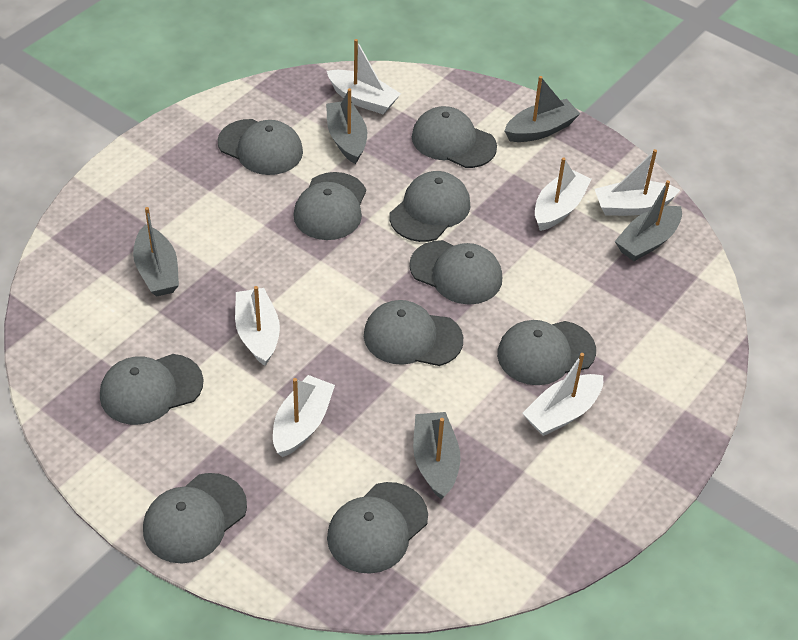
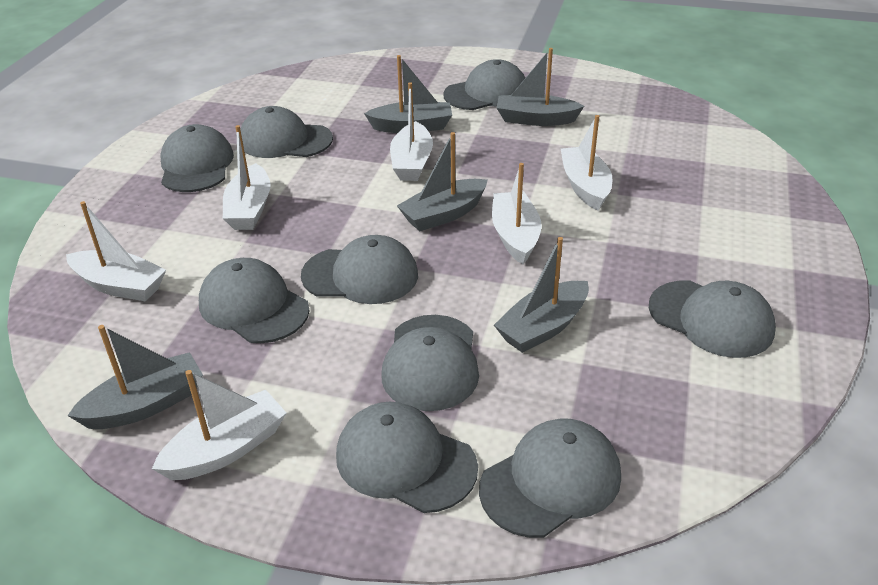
grey cap: 10 -> 9

